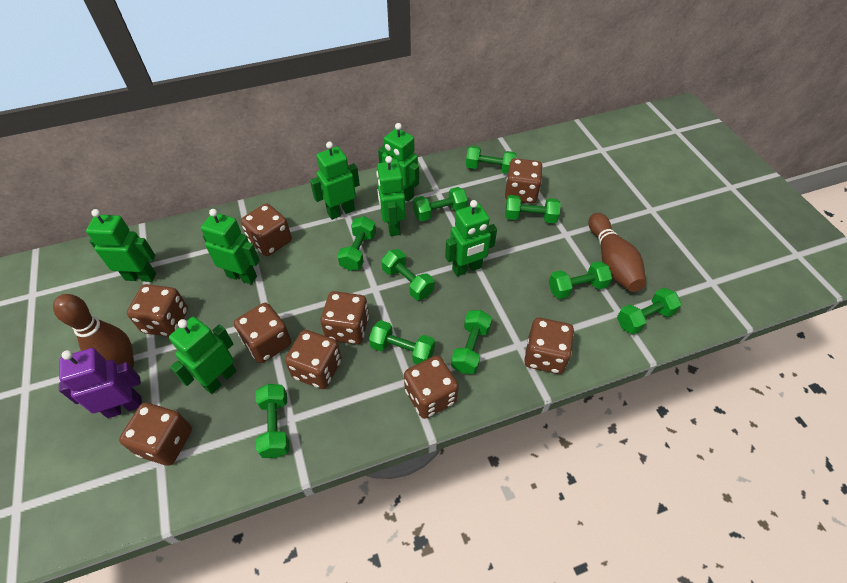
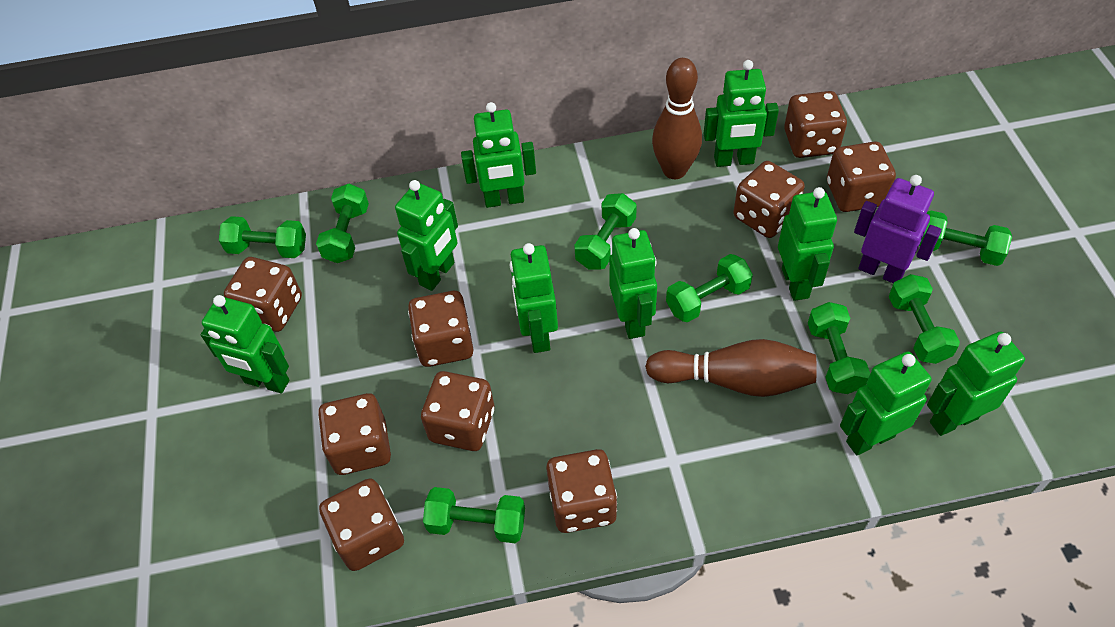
green dumbbell: 10 -> 8
green robot: 7 -> 9

